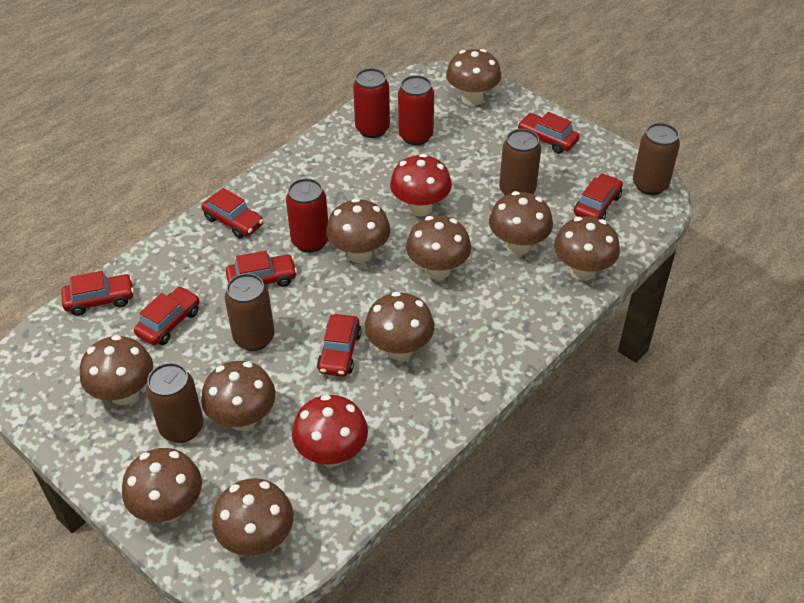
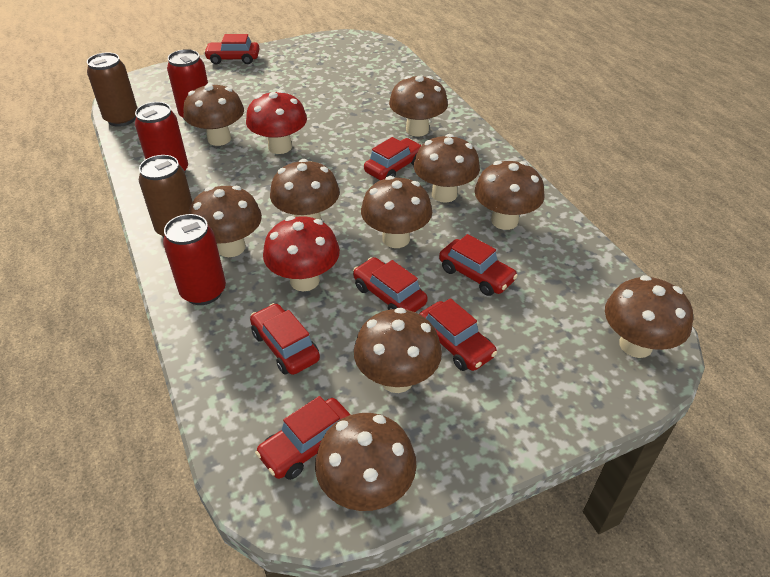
brown can: 4 -> 2

